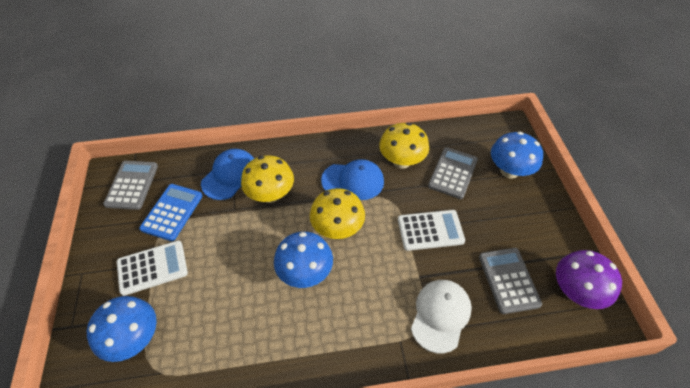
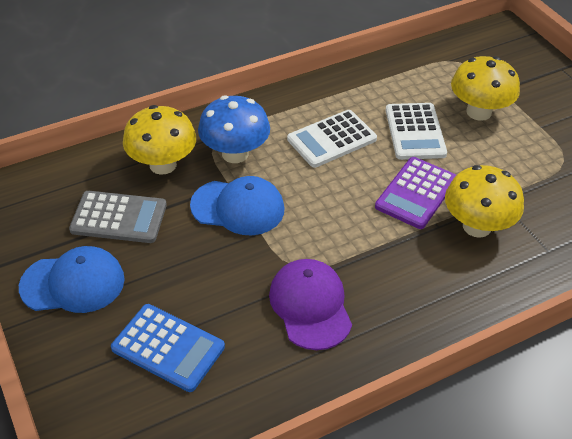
blue mushroom: 3 -> 1
grey calculator: 3 -> 1
purple calculator: 0 -> 1
purple cap: 0 -> 1
purple mushroom: 1 -> 0
white cap: 1 -> 0

